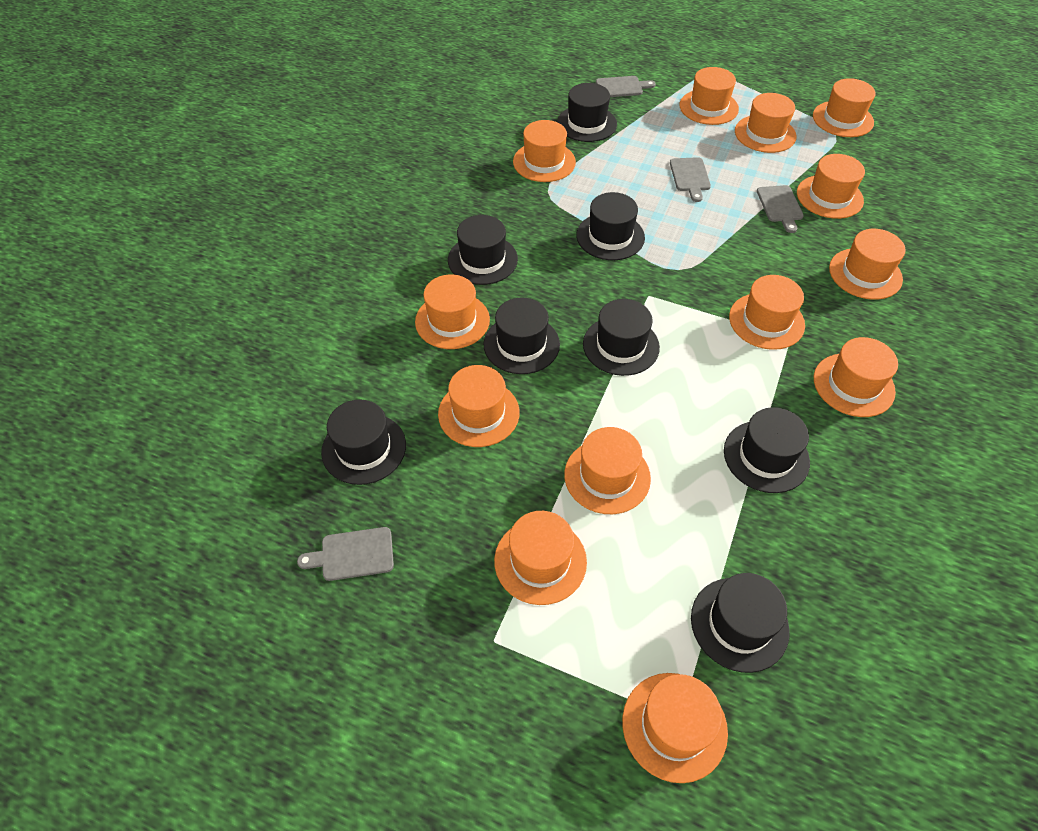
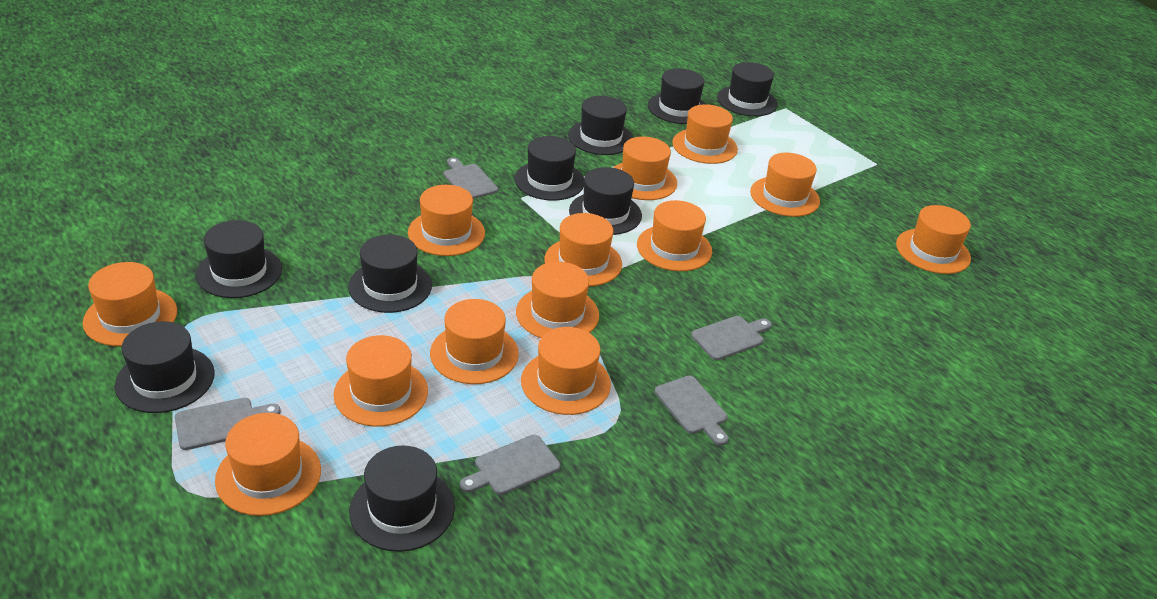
black hat: 8 -> 9
grey cutting board: 4 -> 5

